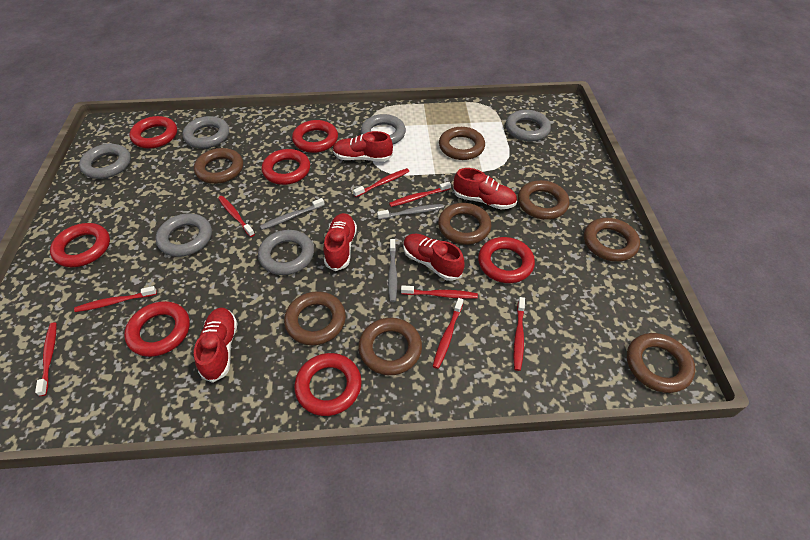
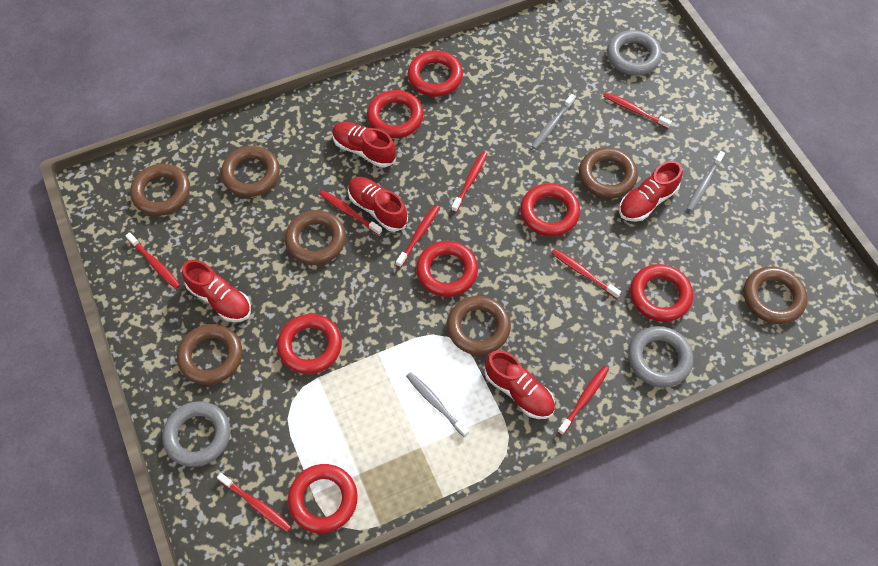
brown ring: 8 -> 7
grey ring: 6 -> 3

